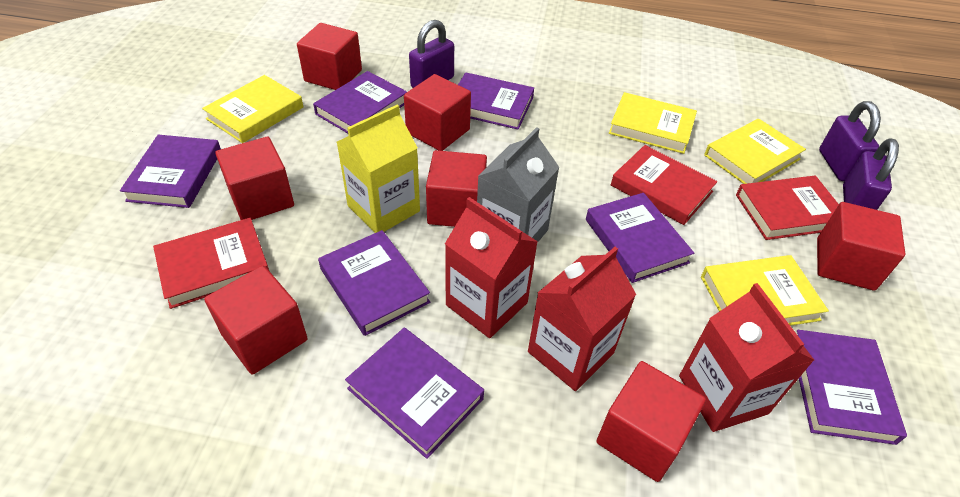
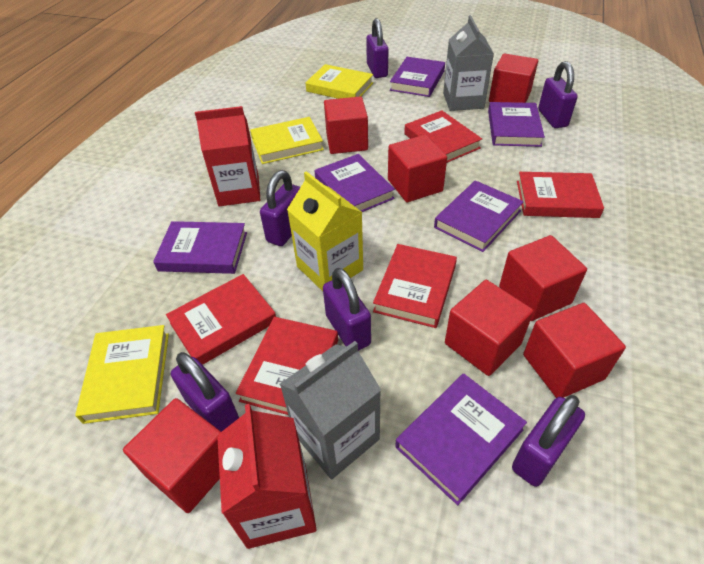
grey carton: 1 -> 2
purple book: 7 -> 6
purple padlock: 3 -> 6
red book: 3 -> 5
red carton: 3 -> 2
yellow book: 4 -> 3

